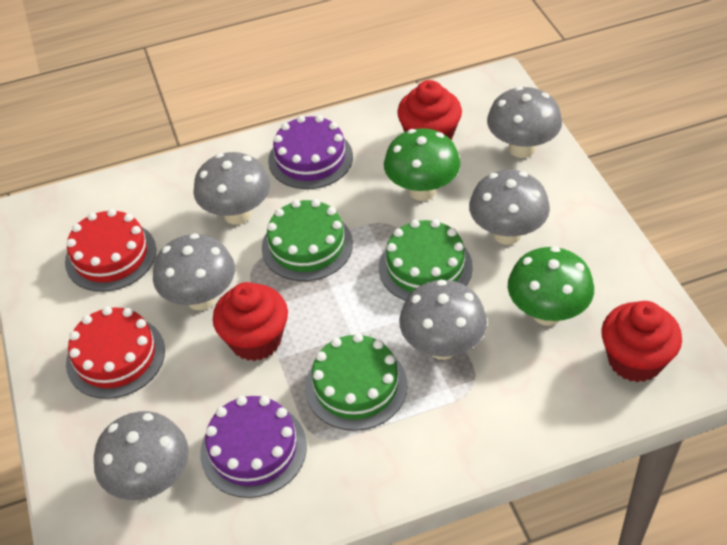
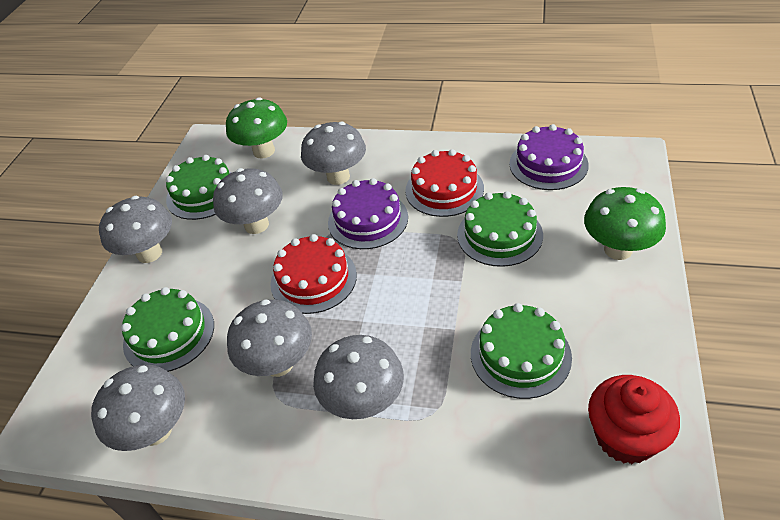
green cake: 3 -> 4
red cupcake: 3 -> 1

